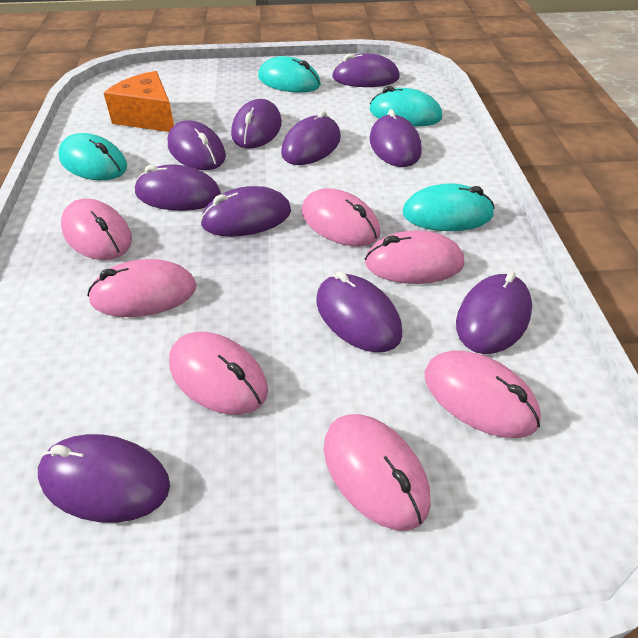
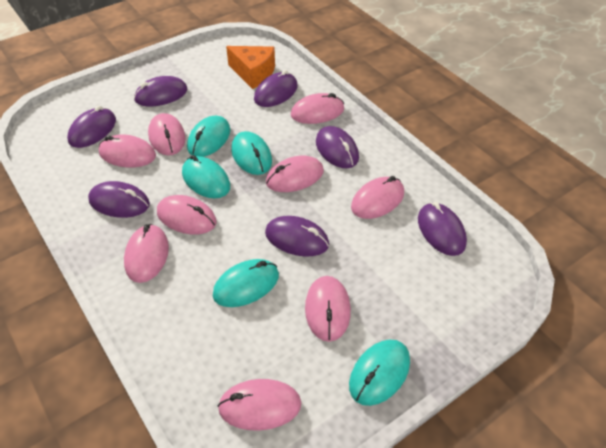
pink mouse: 7 -> 9
purple mouse: 10 -> 7
turquoise mouse: 4 -> 5

